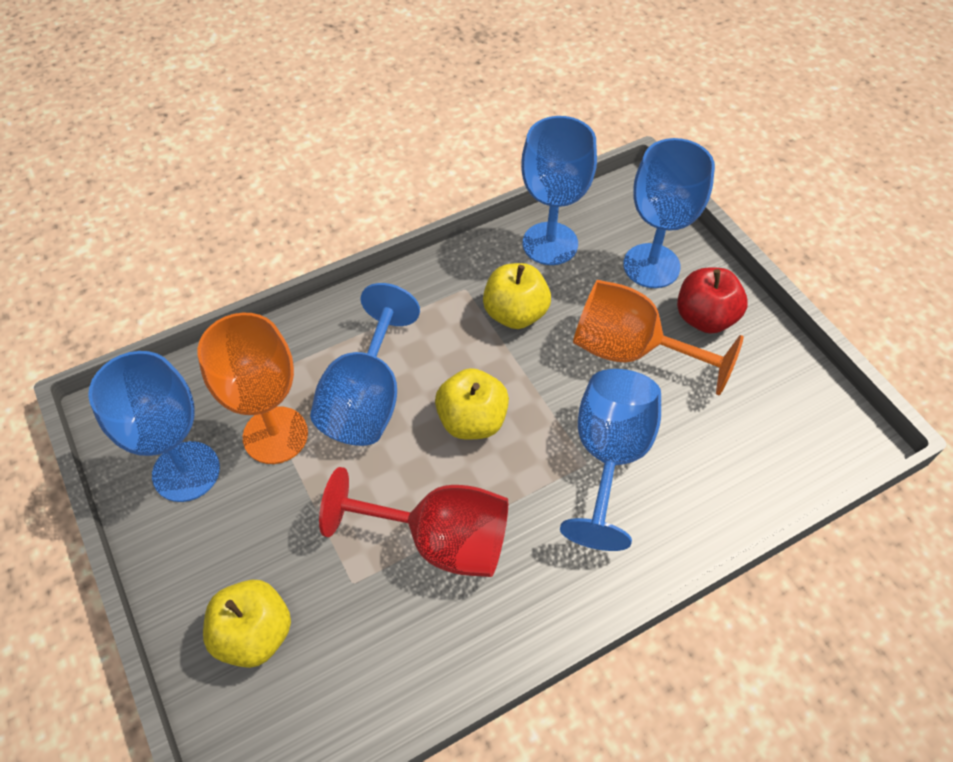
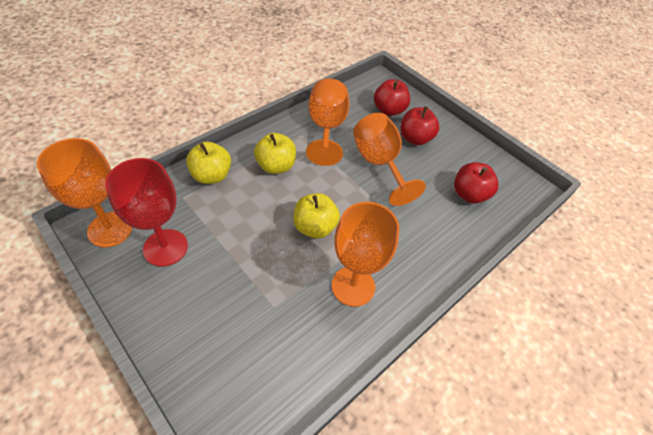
blue goblet: 5 -> 0
orange goblet: 2 -> 4
red apple: 1 -> 3

